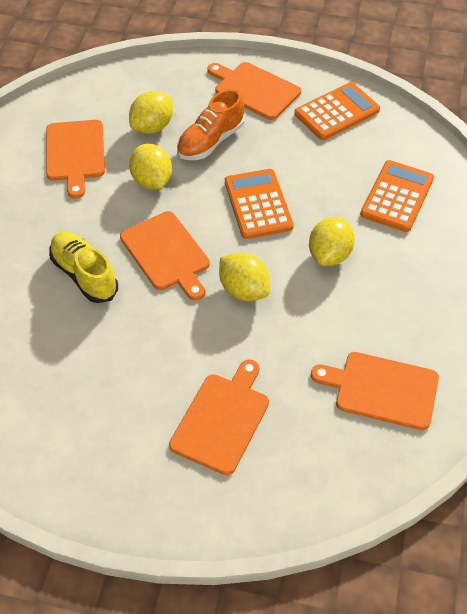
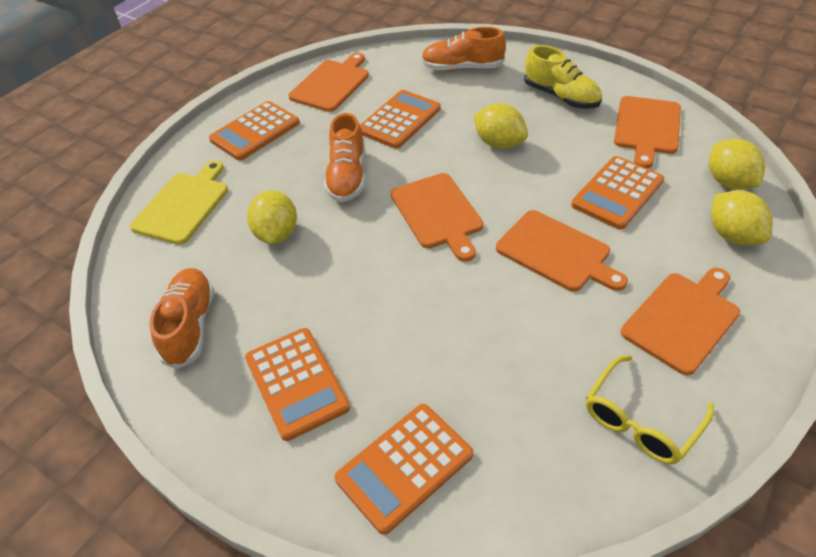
orange calculator: 3 -> 5
orange shoe: 1 -> 3
yellow cutting board: 0 -> 1
yellow glasses: 0 -> 1

